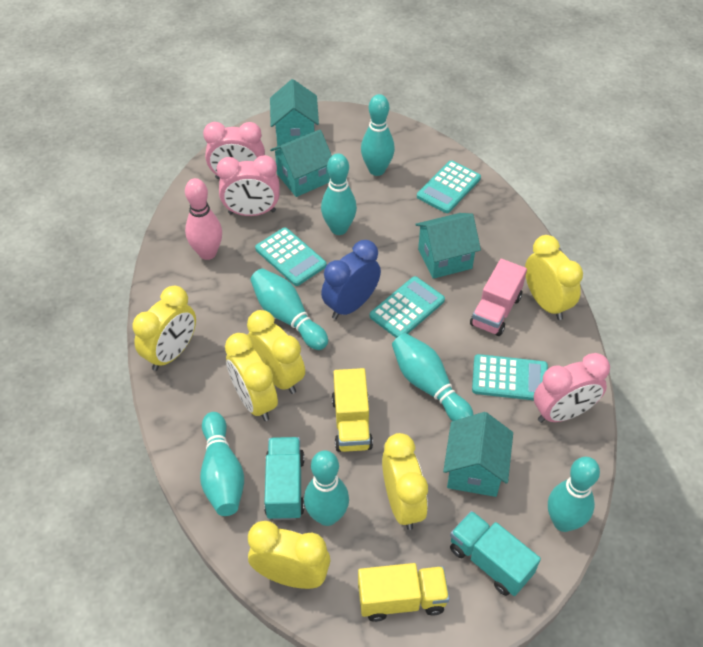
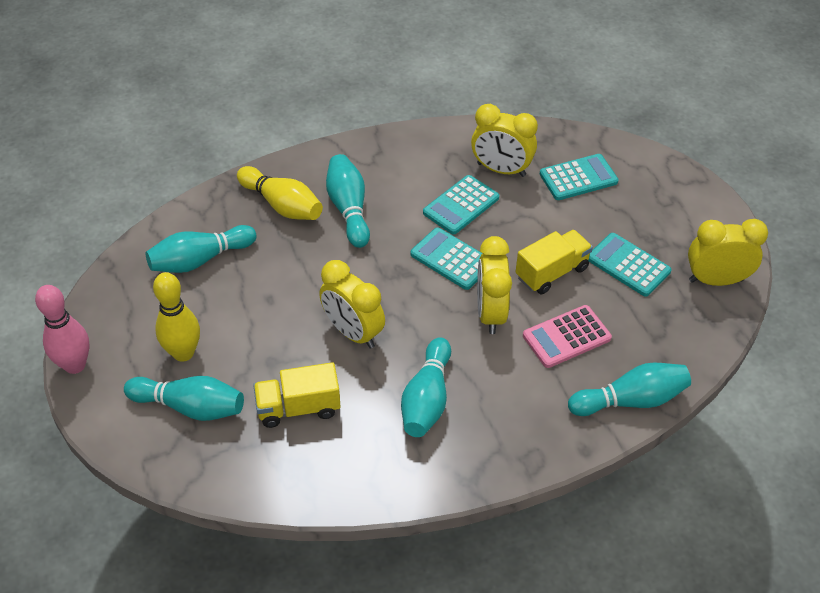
blue clock: 1 -> 0
pink calculator: 0 -> 1
pink clock: 3 -> 0
pink truck: 1 -> 0
turquoise bowling pin: 7 -> 5
turquoise house: 4 -> 0
turquoise truck: 2 -> 0
yellow bowling pin: 0 -> 2
yellow clock: 6 -> 4

